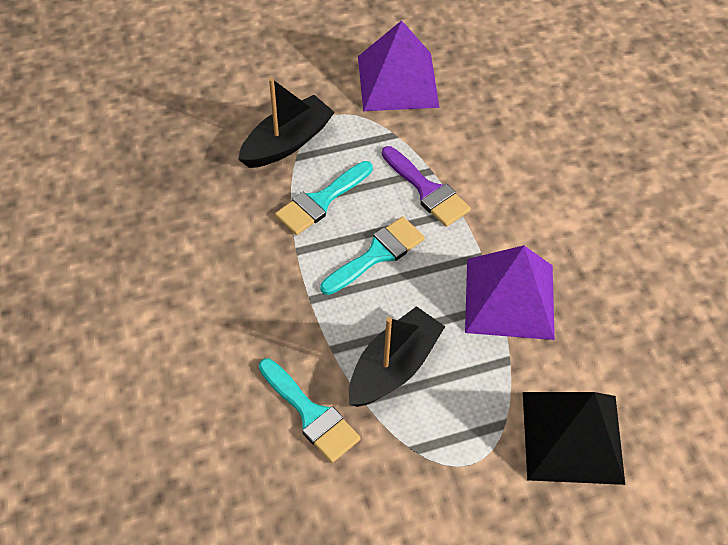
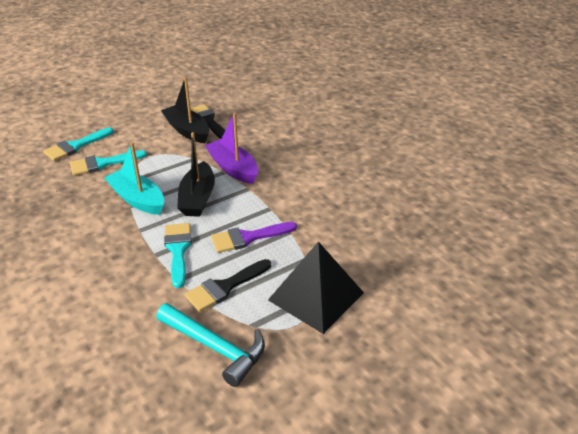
black brush: 0 -> 2
purple boat: 0 -> 1
purple pyramid: 2 -> 0
turquoise boat: 0 -> 1
turquoise hammer: 0 -> 1

